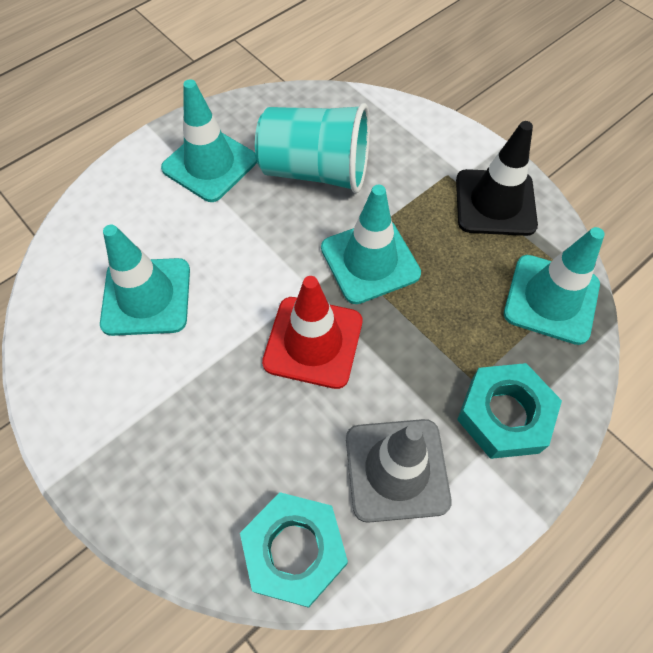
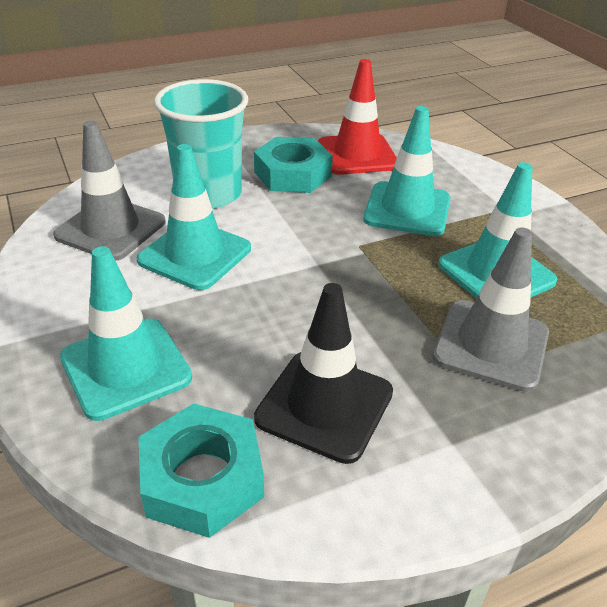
grey traffic cone: 1 -> 2

